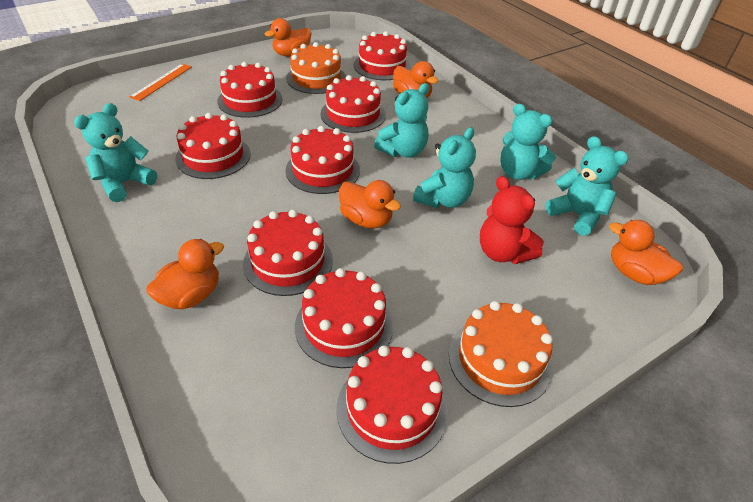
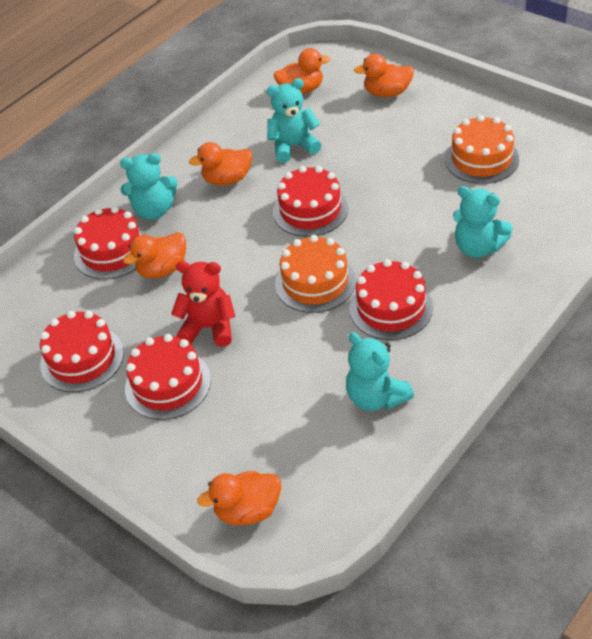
orange ruler: 1 -> 0
red cake: 8 -> 5
turquoise teddy bear: 5 -> 4

